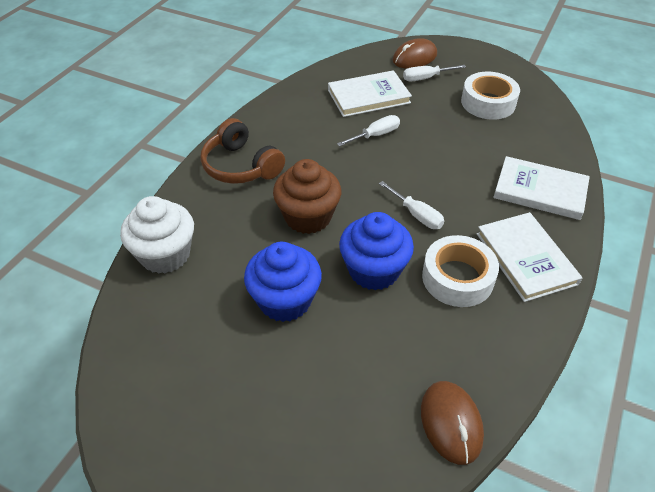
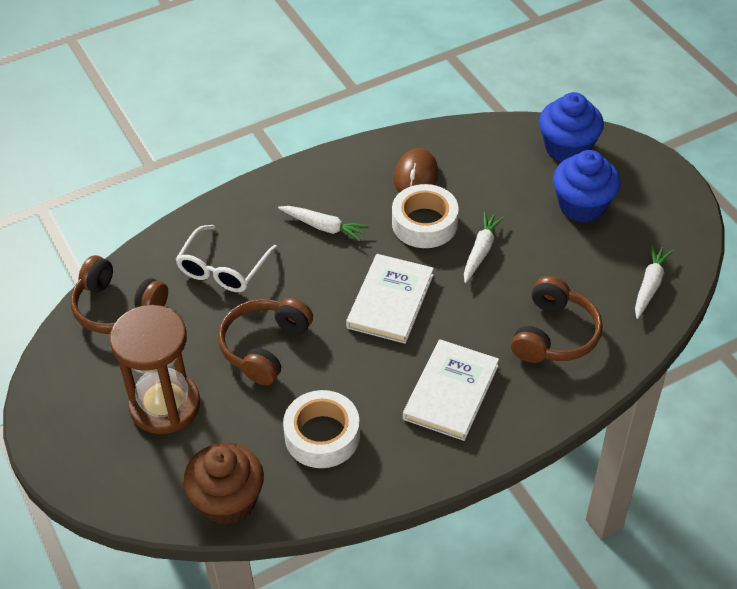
brown headphones: 1 -> 3
brown hourglass: 0 -> 1
brown mouse: 2 -> 1
white book: 3 -> 2
white carrot: 0 -> 3
white cupcake: 1 -> 0
white glasses: 0 -> 1
white screwdriver: 3 -> 0

